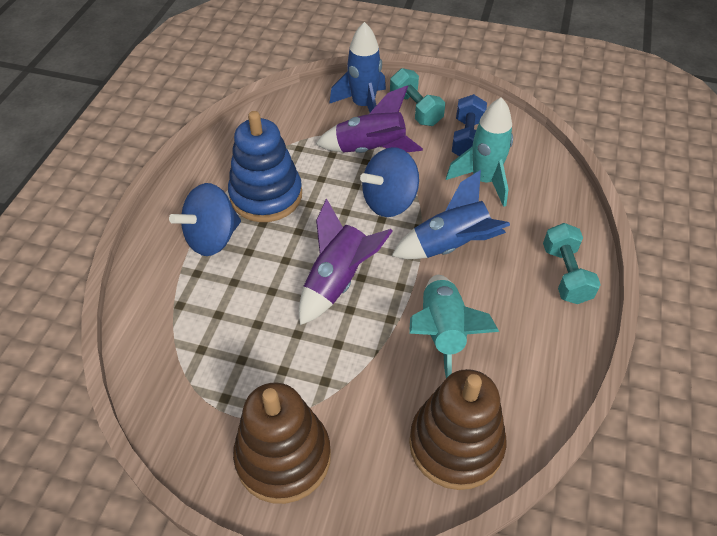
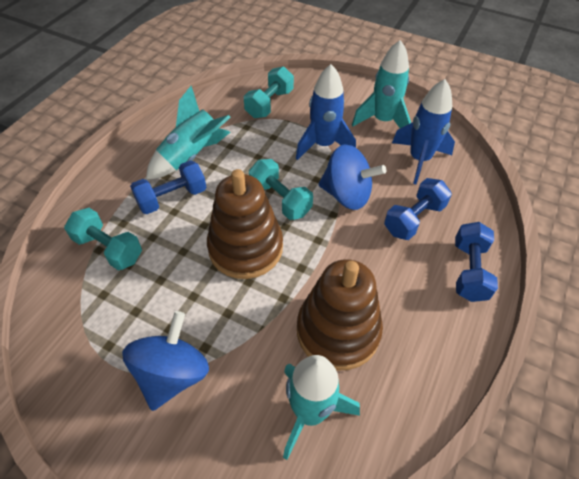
blue dumbbell: 1 -> 3
blue stacking toy: 1 -> 0
purple rocket: 2 -> 0
turquoise dumbbell: 2 -> 3
turquoise rocket: 2 -> 3

